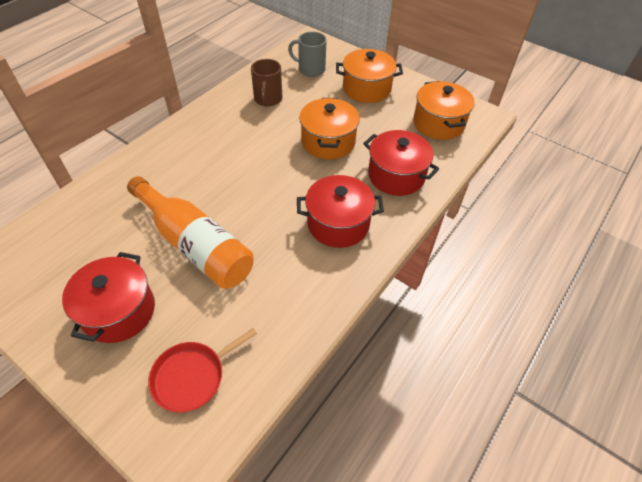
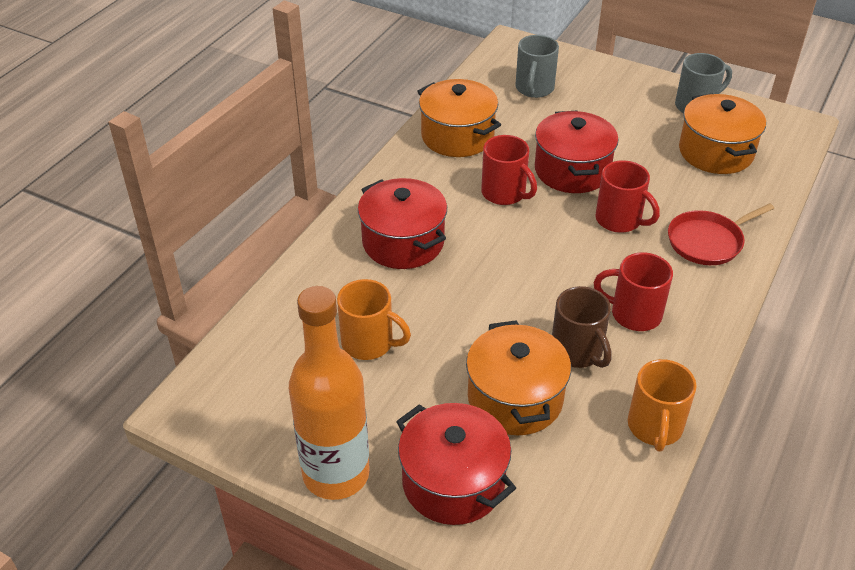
grey mug: 1 -> 2
orange mug: 0 -> 2
red mug: 0 -> 3

